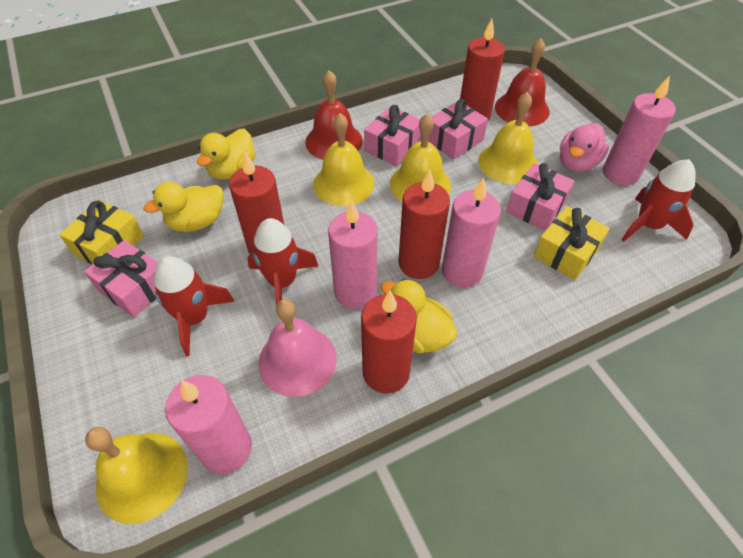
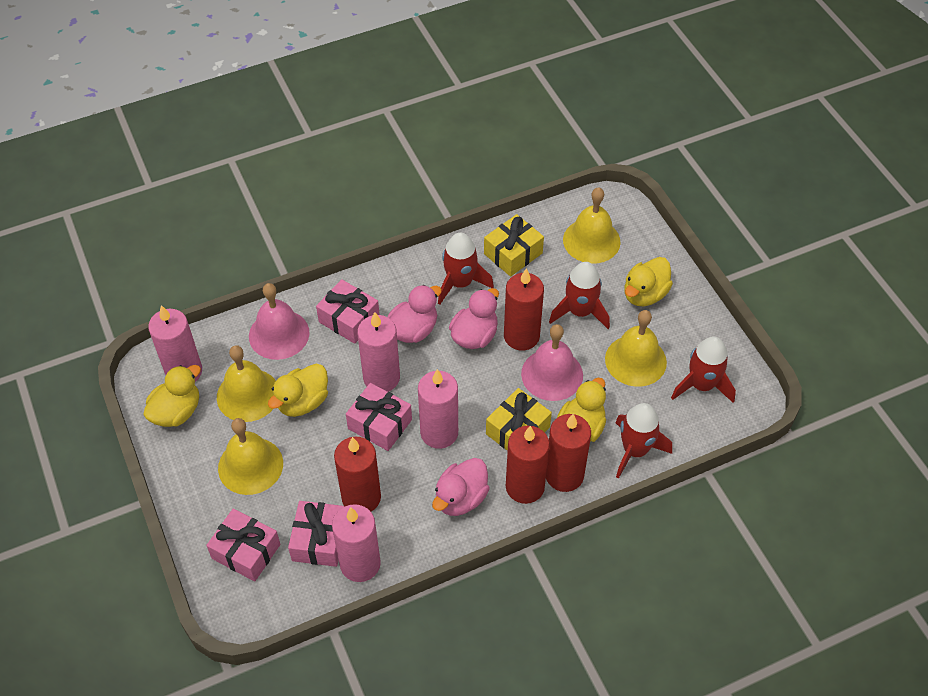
pink bell: 1 -> 2
pink duck: 1 -> 3
red bell: 2 -> 0
red rocket: 3 -> 4
yellow duck: 3 -> 4

